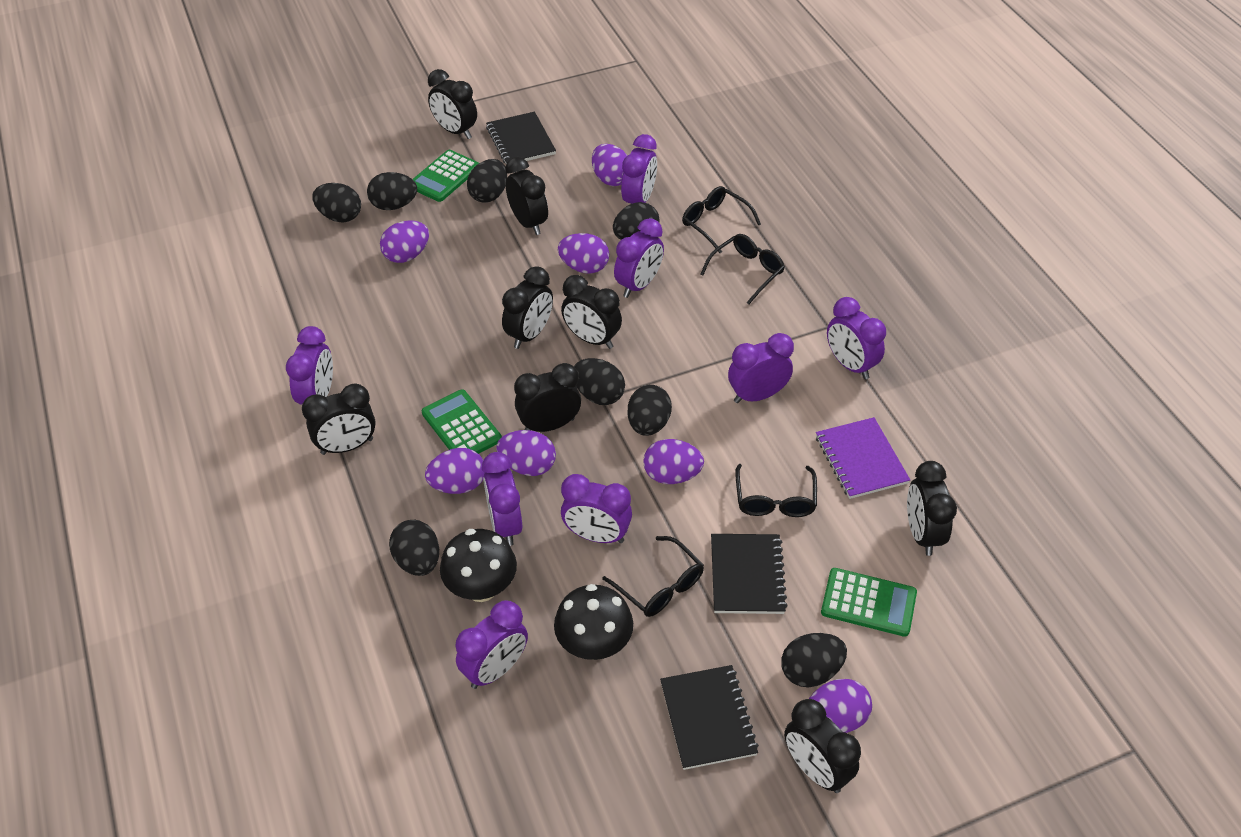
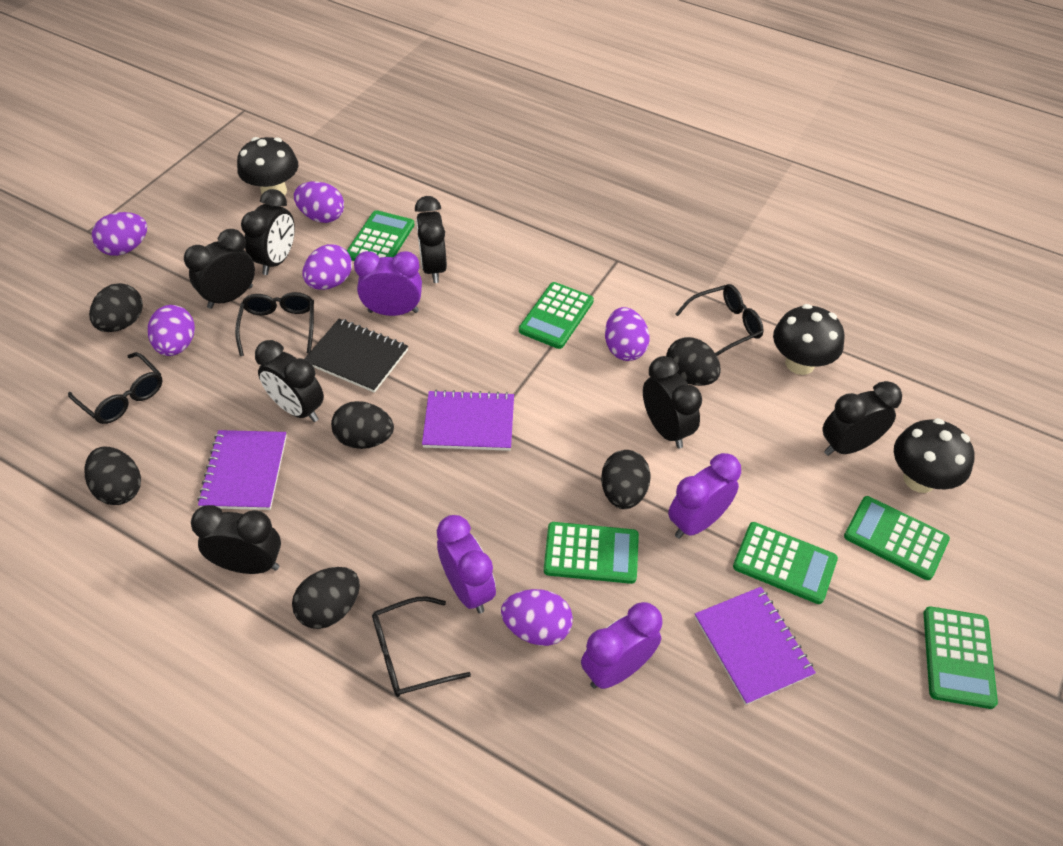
black clock: 8 -> 7
black egg: 8 -> 6
black mushroom: 2 -> 3
black notebook: 3 -> 1
green calculator: 3 -> 6
purple clock: 8 -> 4
purple egg: 7 -> 6
purple notebook: 1 -> 3

